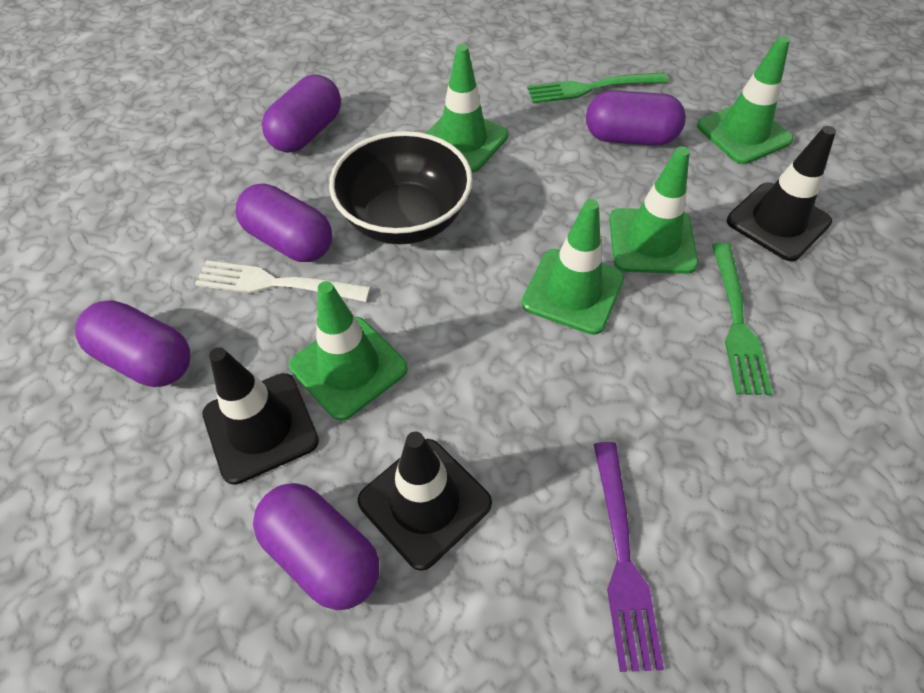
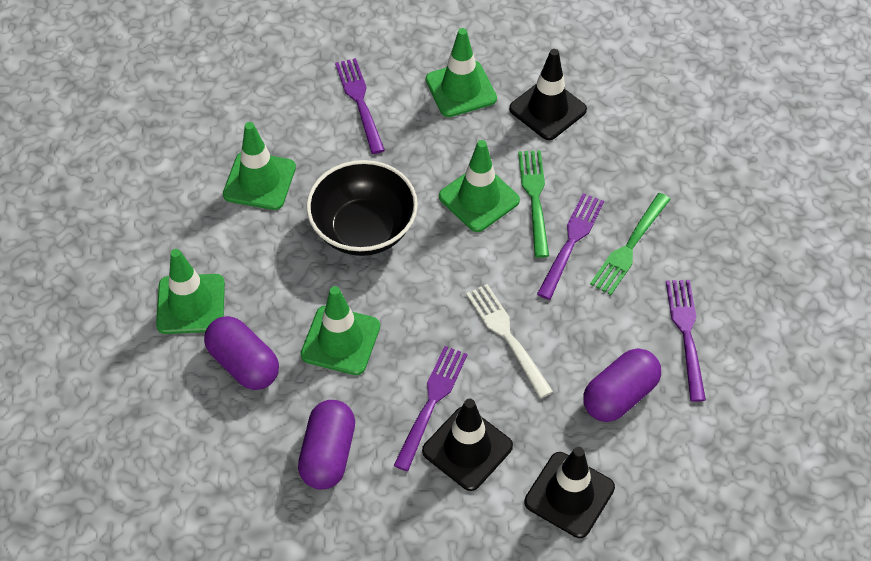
purple capsule: 5 -> 3
purple fork: 1 -> 4

